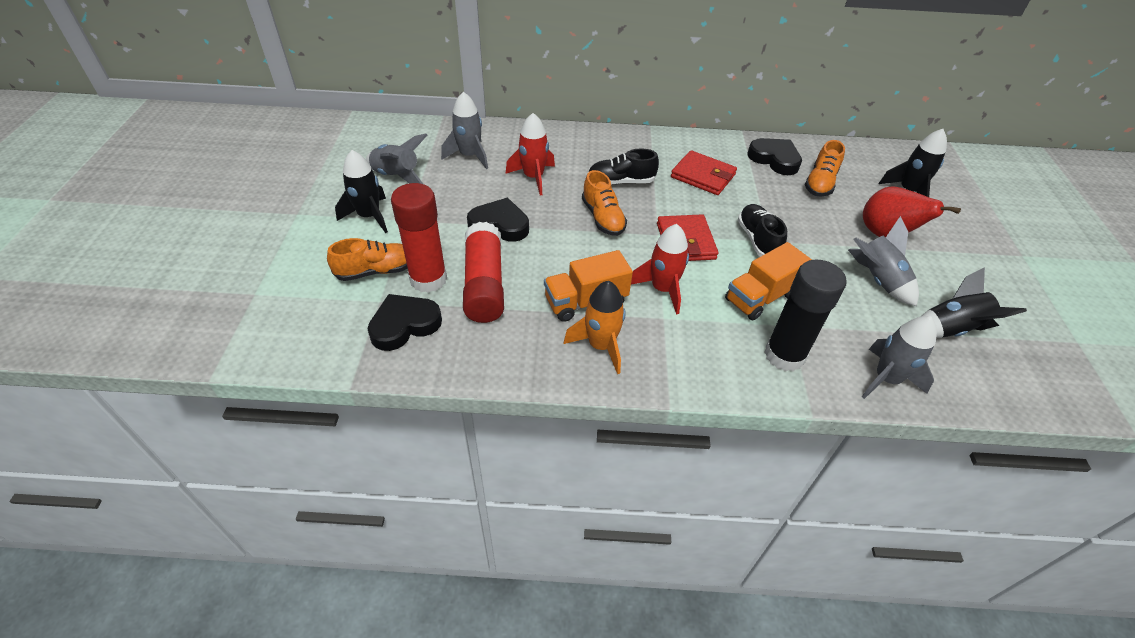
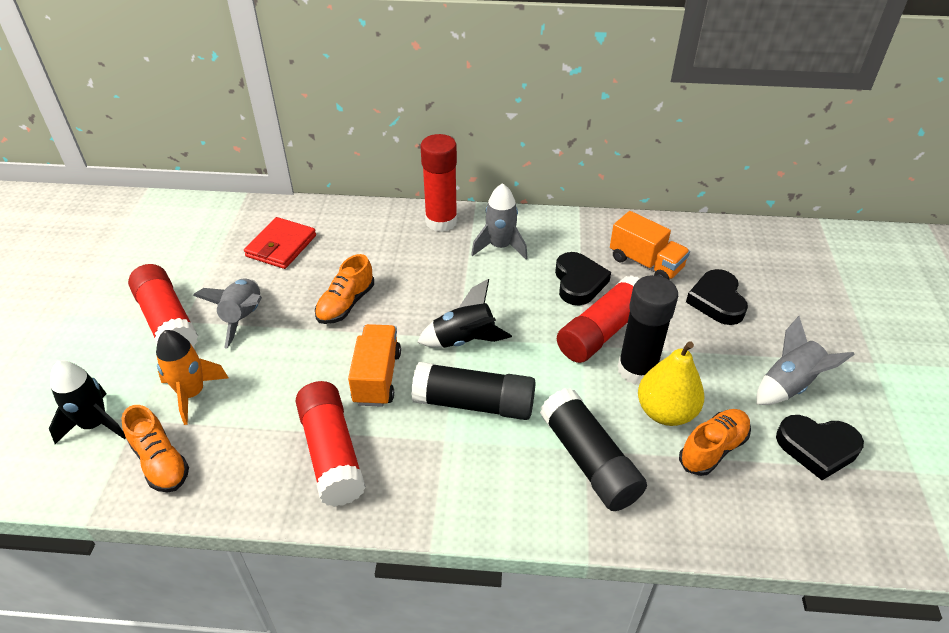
black glue stick: 1 -> 3
black rocket: 3 -> 2
black shoe: 2 -> 0
grey rocket: 4 -> 3
red glue stick: 2 -> 4
red pear: 1 -> 0
red rocket: 2 -> 0
red wallet: 2 -> 1
yellow pear: 0 -> 1

